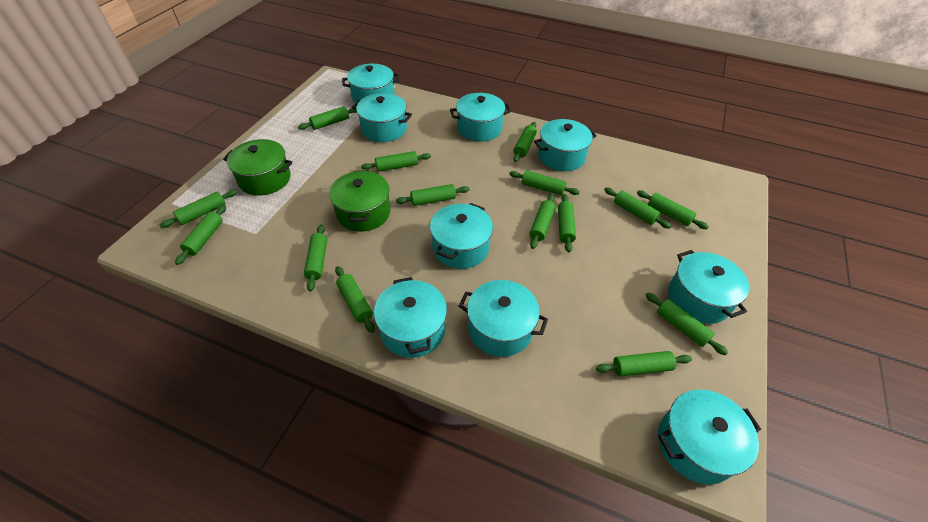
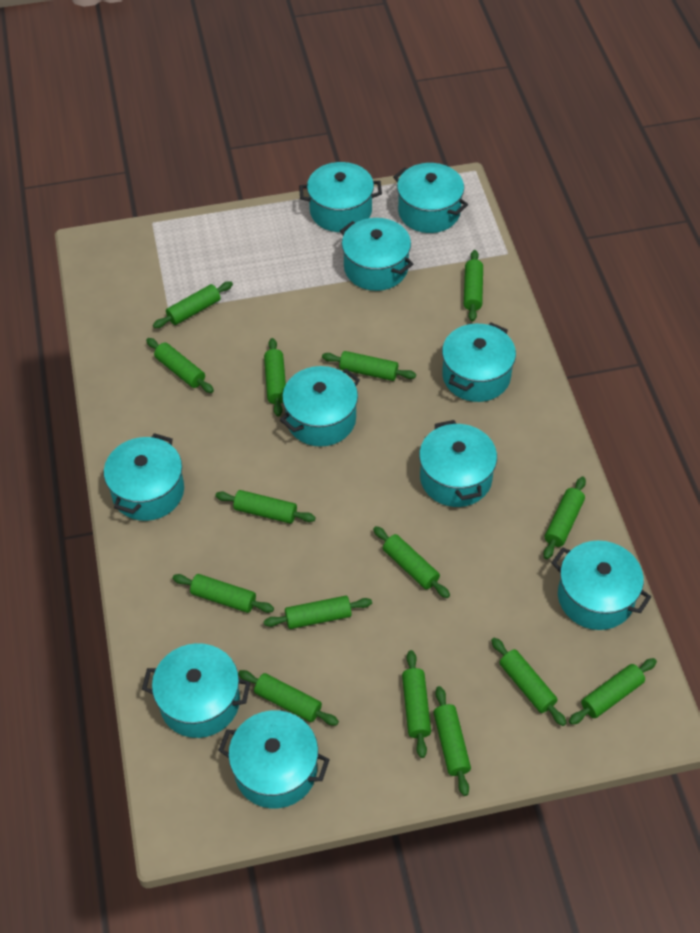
green pot: 2 -> 0
turquoise pot: 9 -> 10

